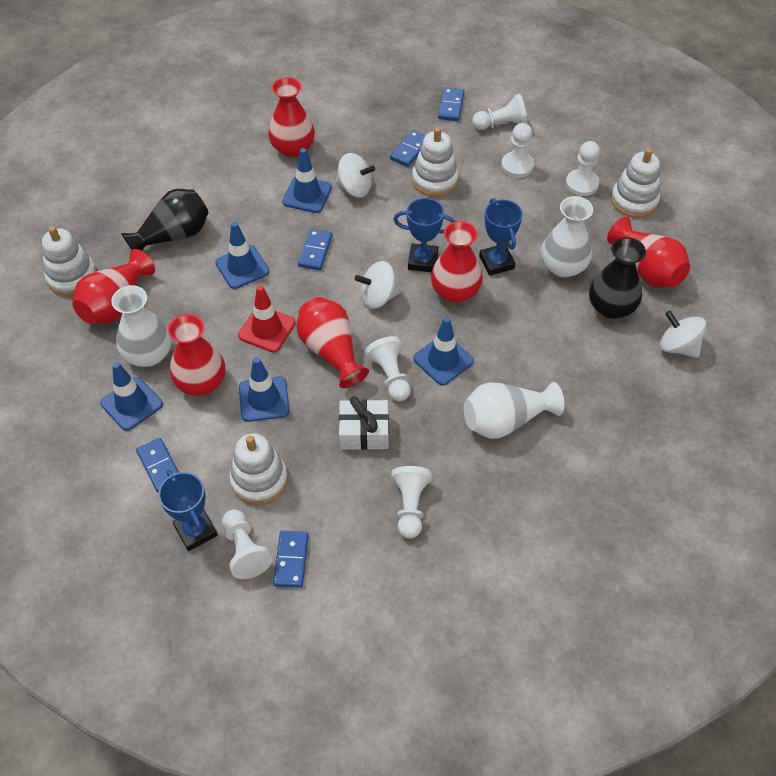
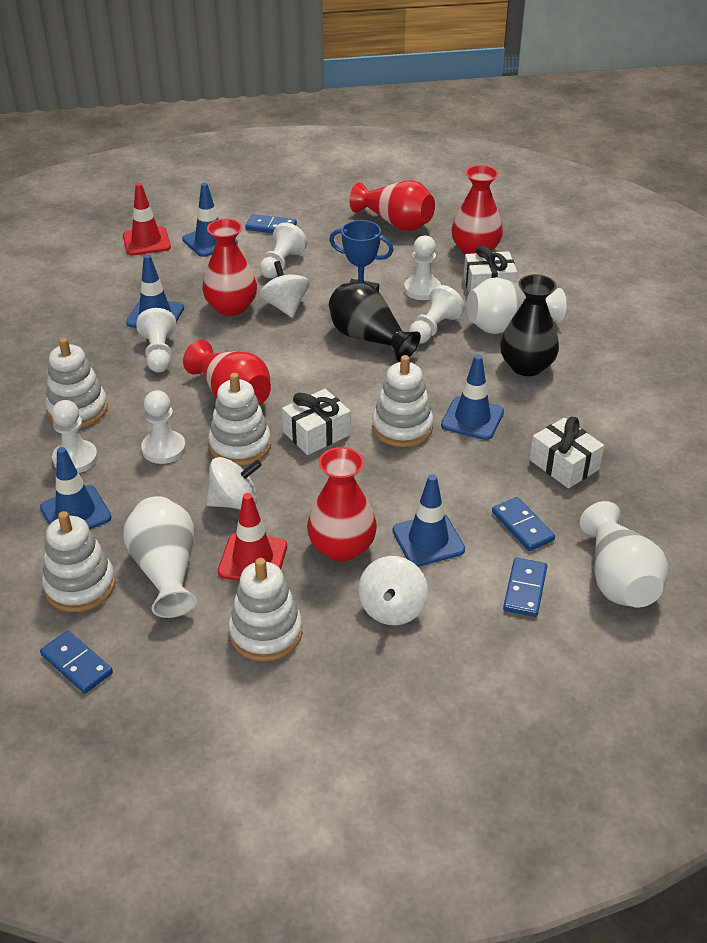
blue domino: 5 -> 4
blue trophy: 3 -> 1
red traffic cone: 1 -> 2
red vase: 6 -> 5
white gift: 1 -> 3
white stacking toy: 4 -> 5

